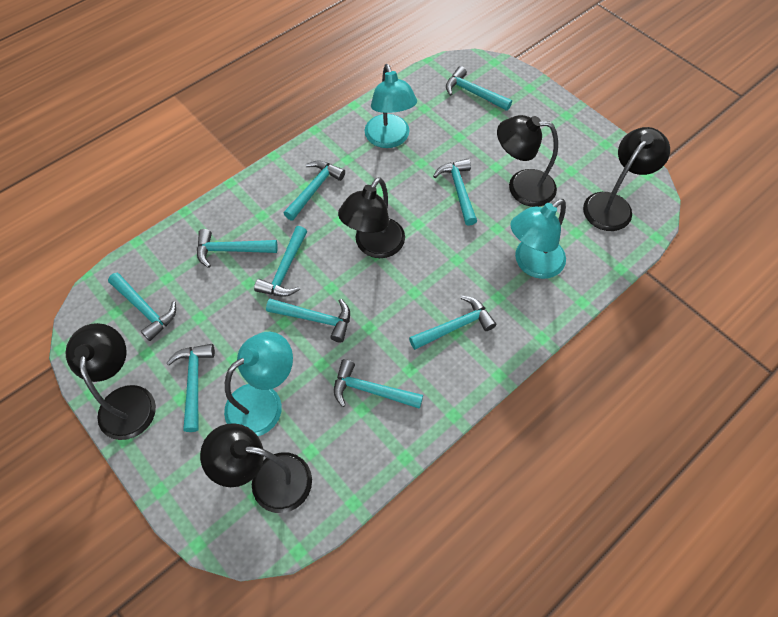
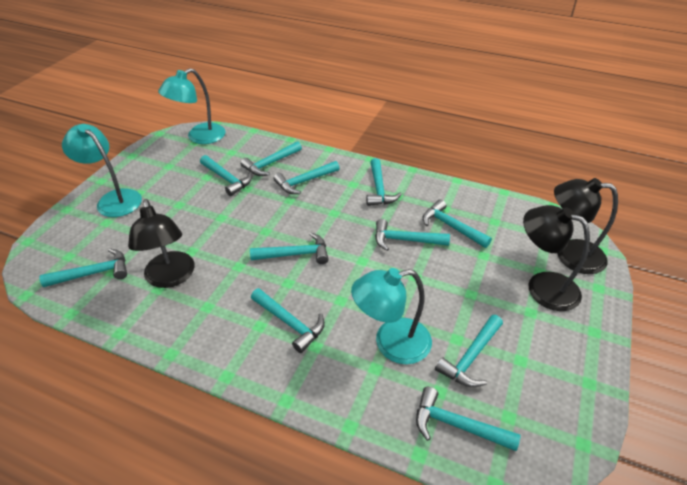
black lamp: 5 -> 3
turquoise hammer: 10 -> 11

